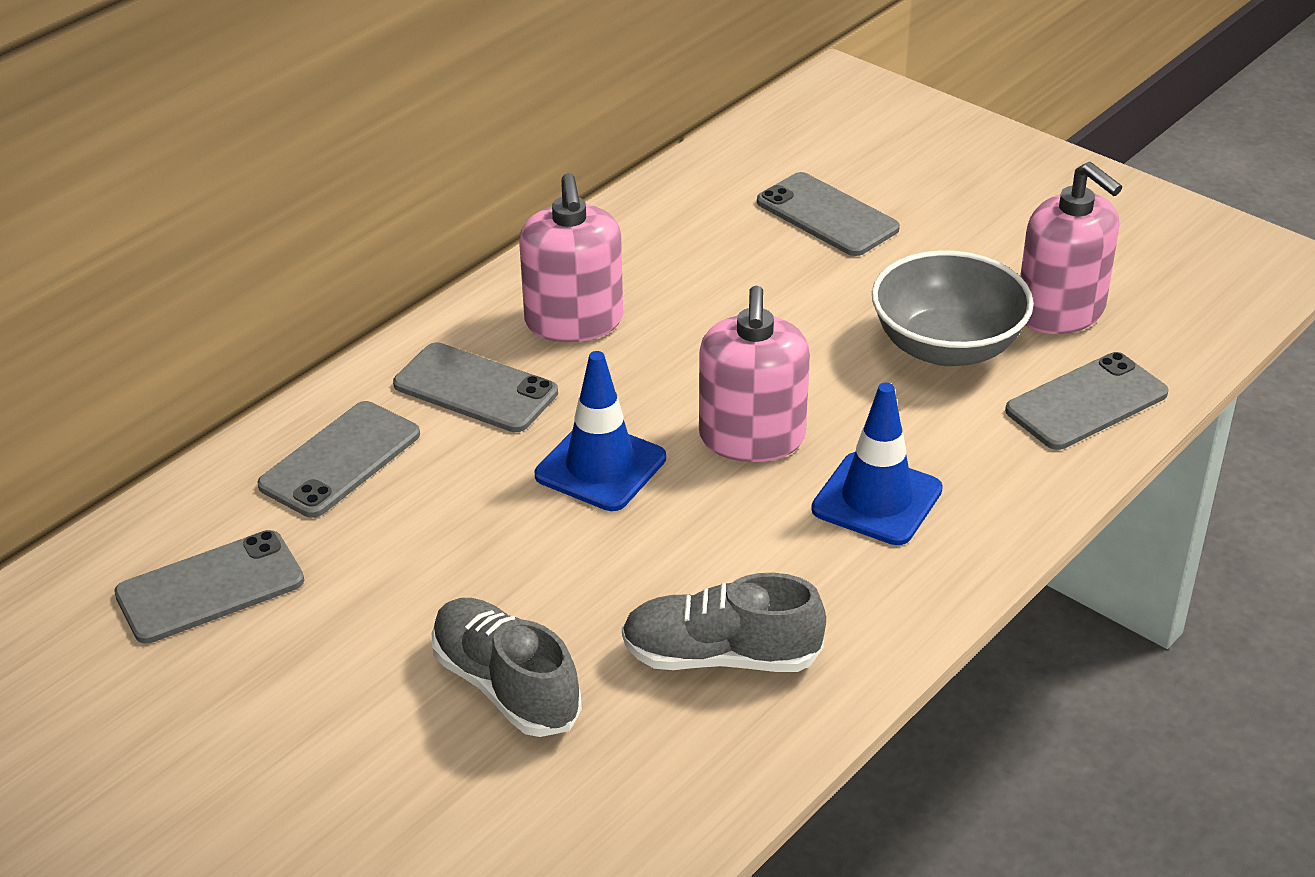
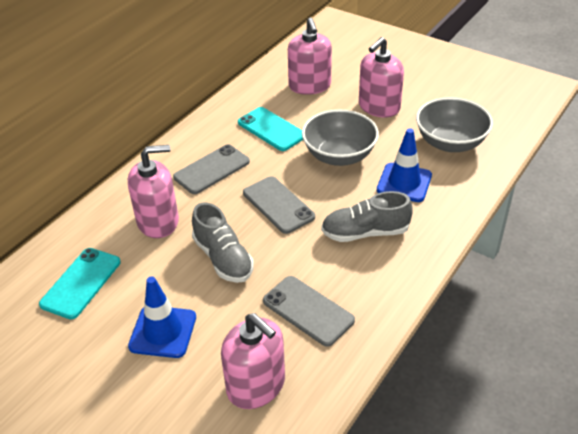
grey bowl: 1 -> 2
grey phone: 5 -> 3
pink soap dispenser: 3 -> 4
turquoise phone: 0 -> 2

